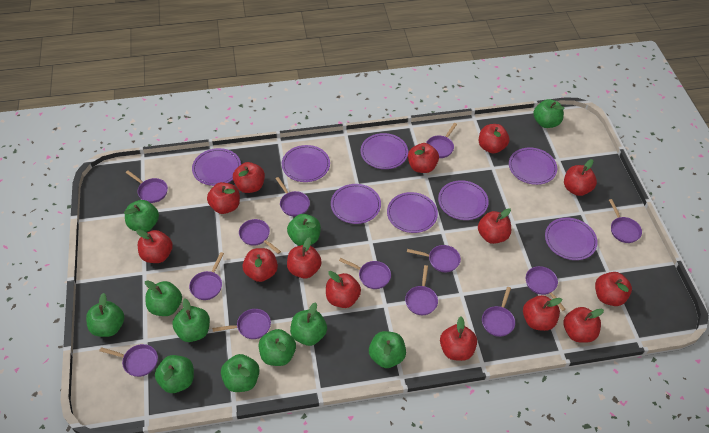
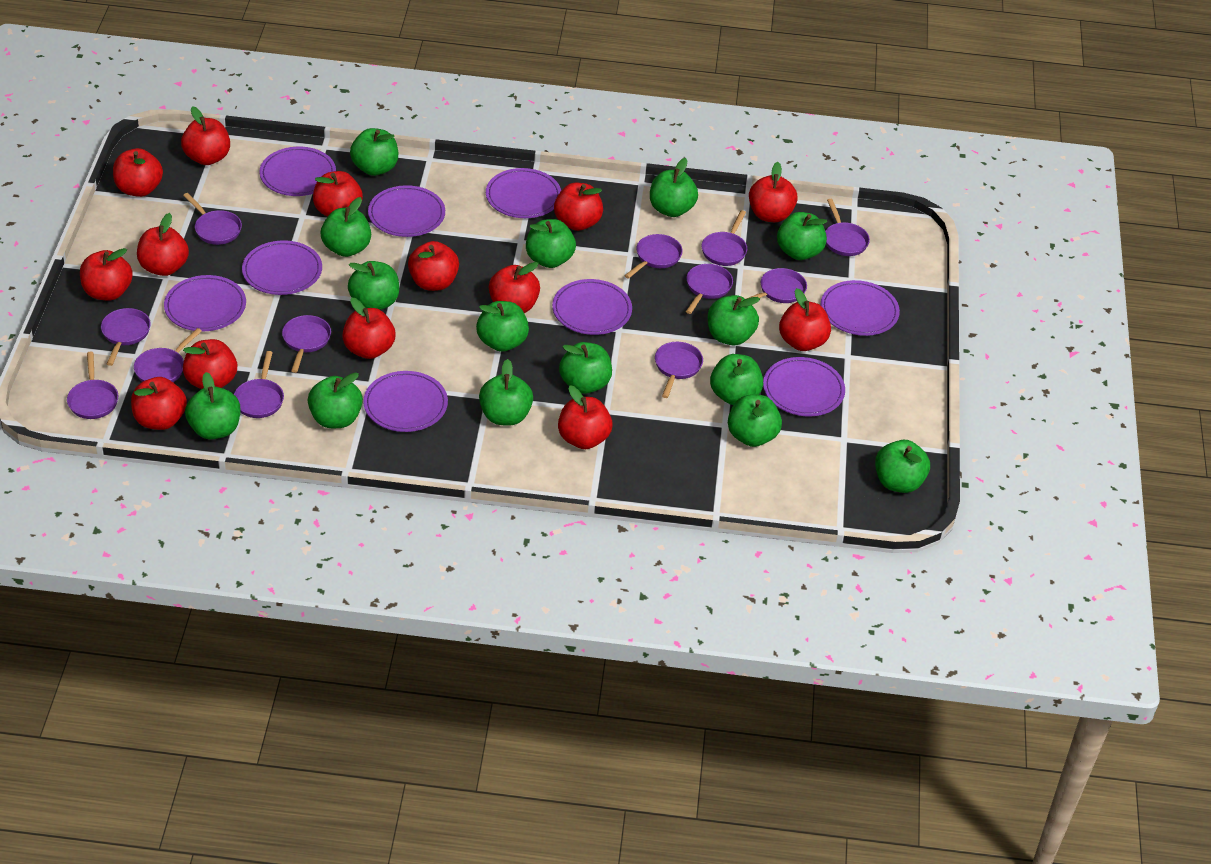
green apple: 11 -> 15
purple pan: 13 -> 12
purple plate: 8 -> 9

